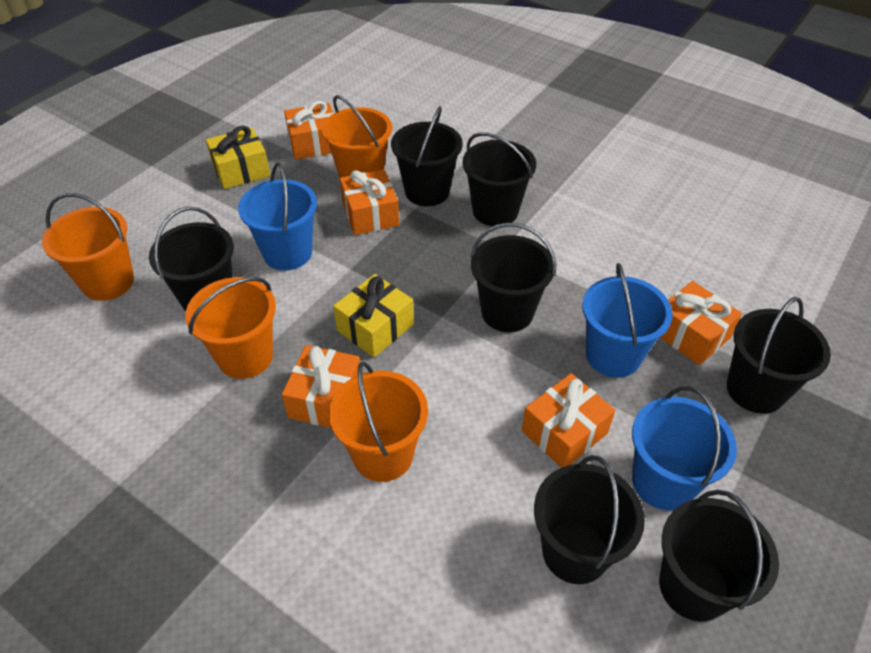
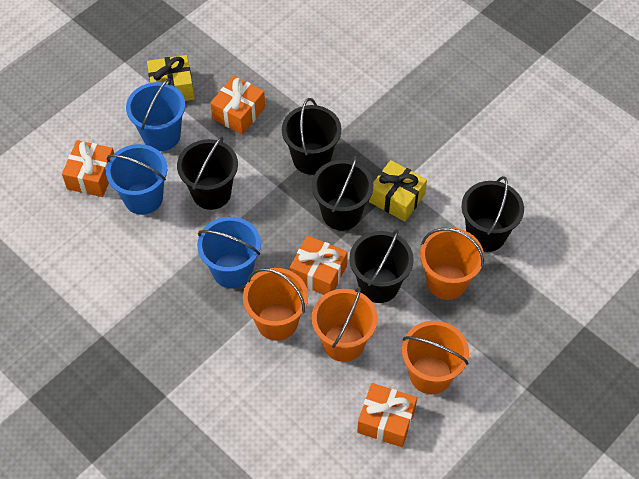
black bucket: 7 -> 5
orange gift: 5 -> 4

